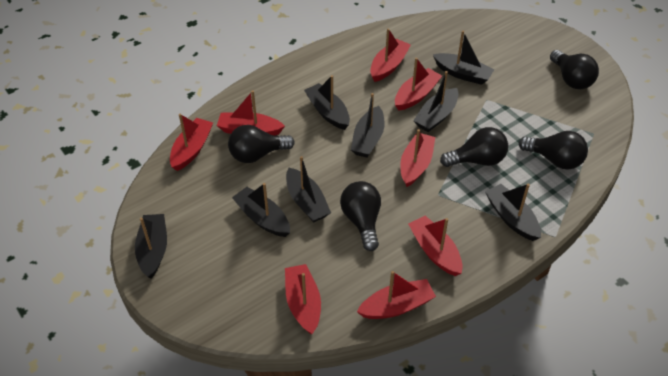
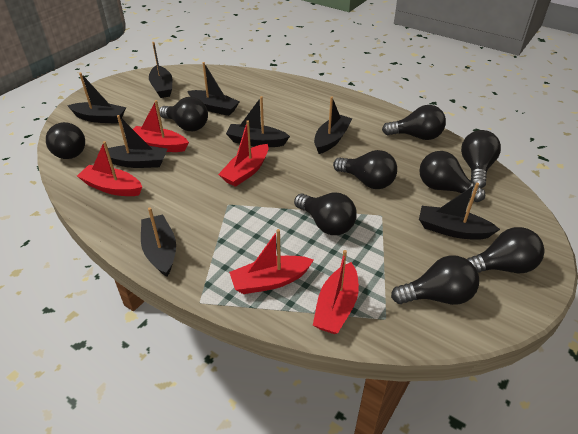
black light bulb: 5 -> 9
red boat: 8 -> 5

